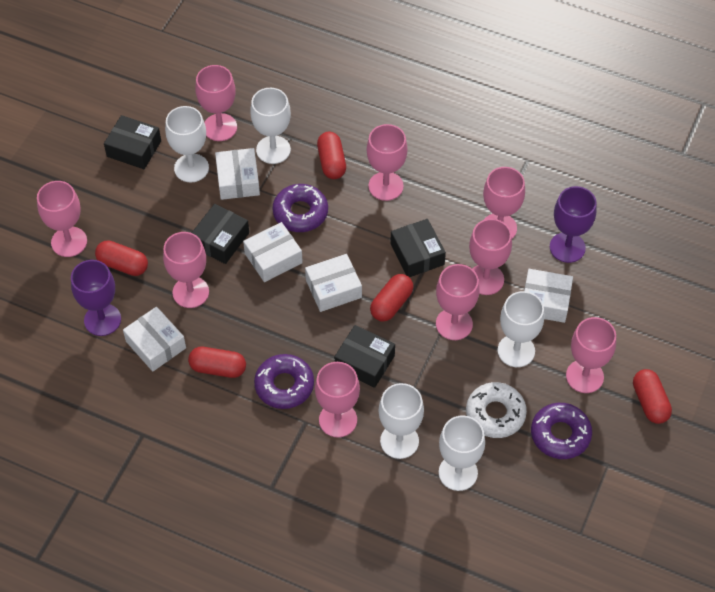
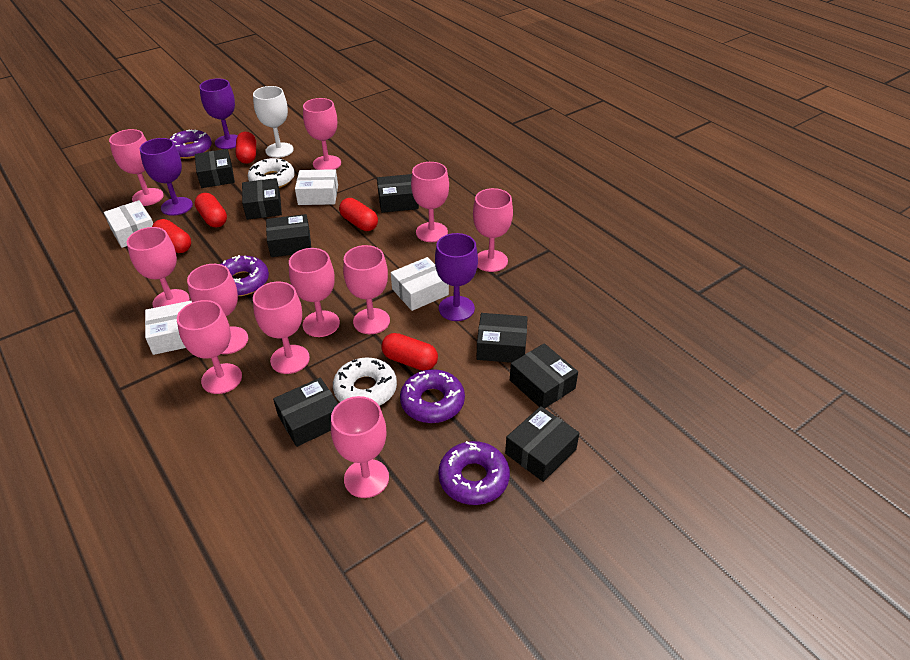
black box: 4 -> 8
pink goblet: 9 -> 11
purple donut: 3 -> 4
purple goblet: 2 -> 3
white box: 5 -> 4
white donut: 1 -> 2
white goblet: 5 -> 1

